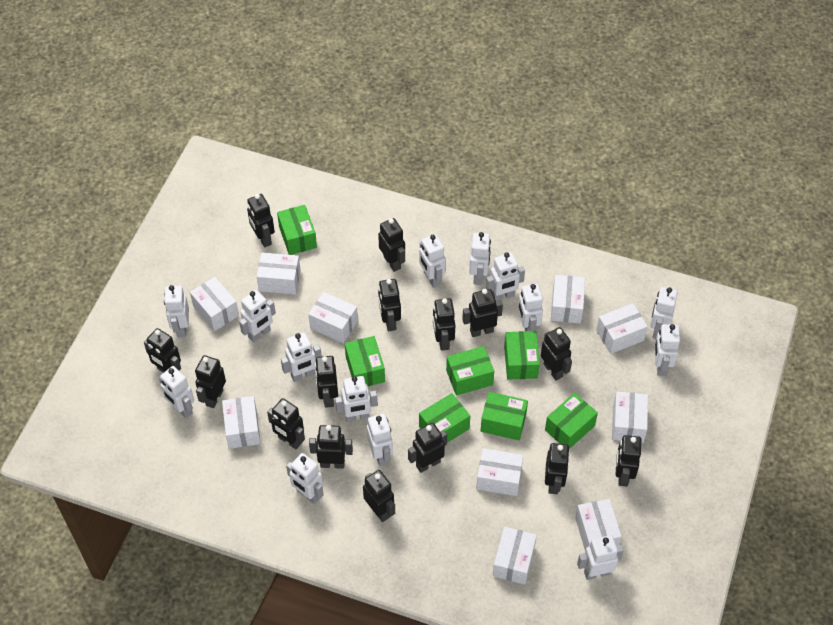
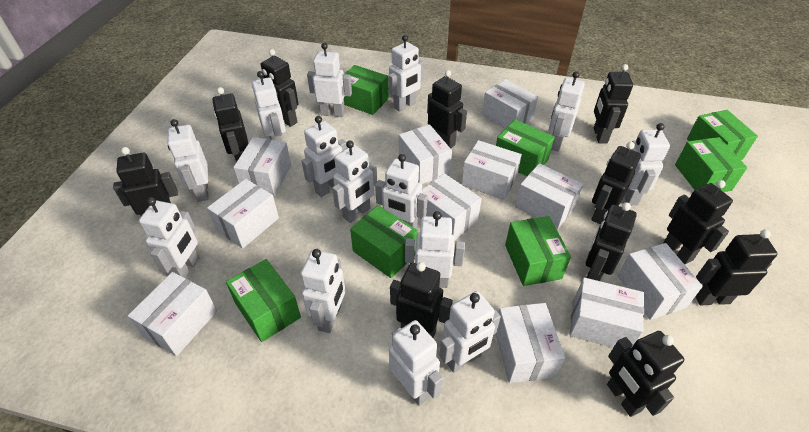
black robot: 15 -> 11
white box: 10 -> 11

